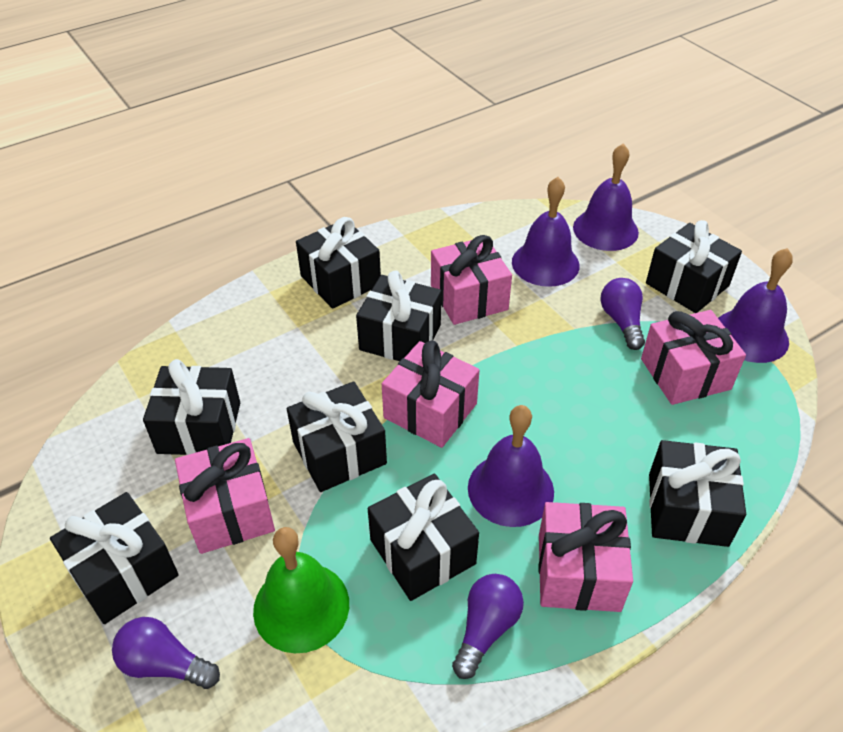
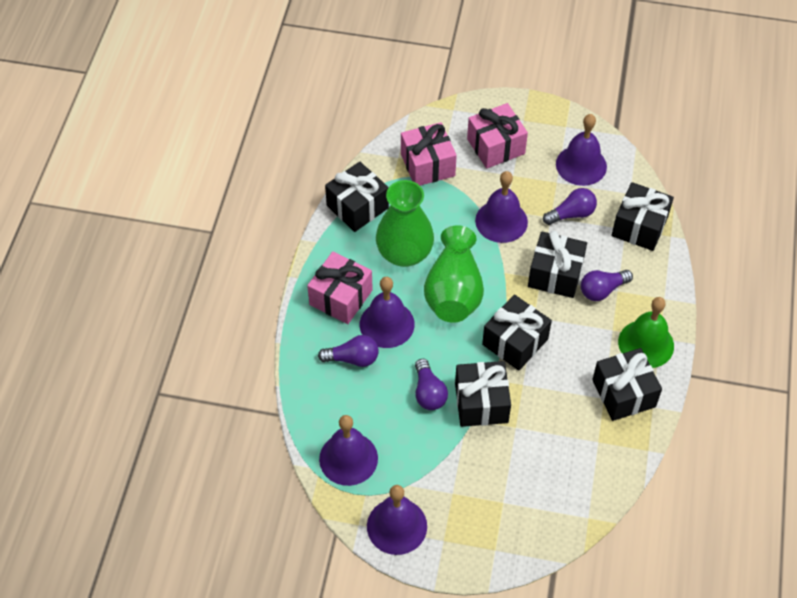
black gift: 8 -> 6
green vase: 0 -> 2
pink gift: 5 -> 3
purple bell: 4 -> 5
purple light bulb: 3 -> 4

